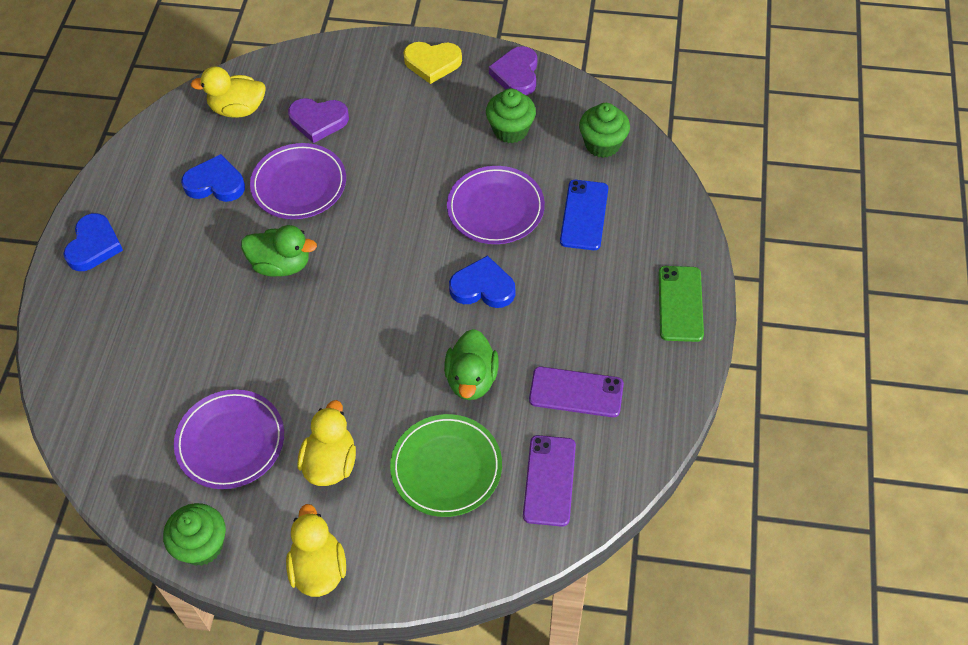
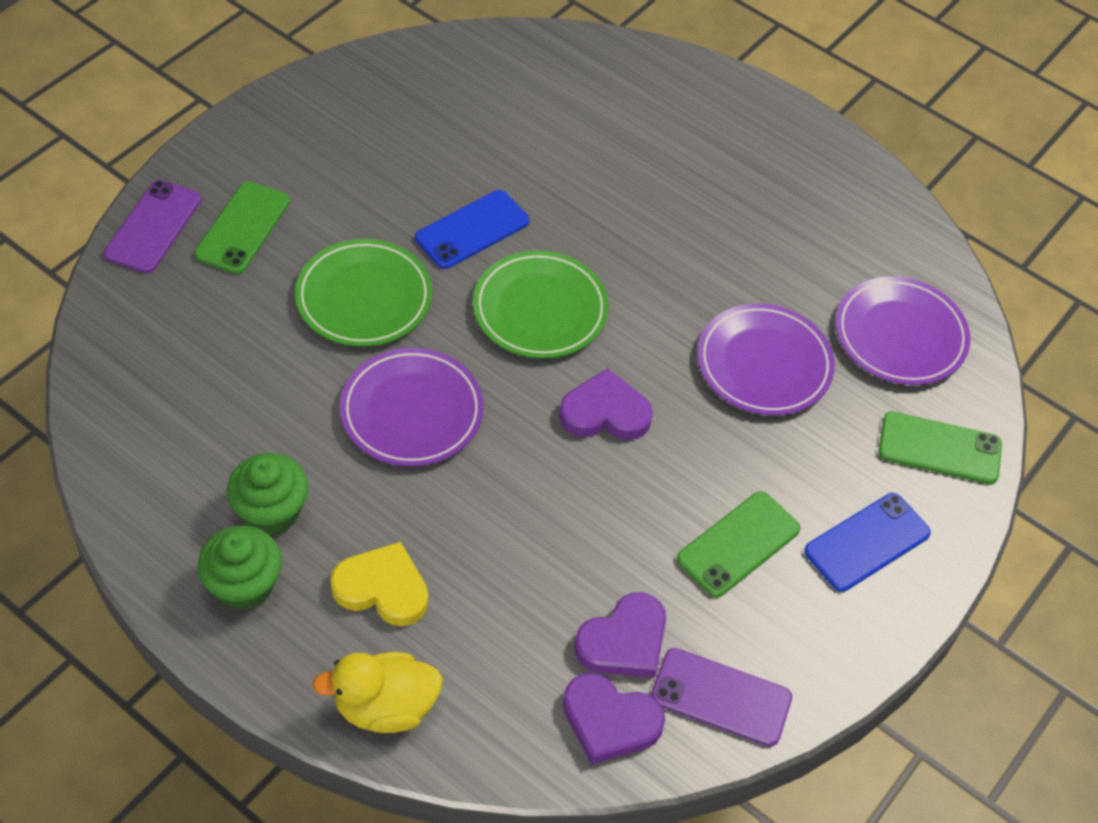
blue heart: 3 -> 0
blue phone: 1 -> 2
green cupcake: 3 -> 2
green duck: 2 -> 0
green phone: 1 -> 3
green plate: 1 -> 2
purple heart: 2 -> 3
yellow duck: 3 -> 1

